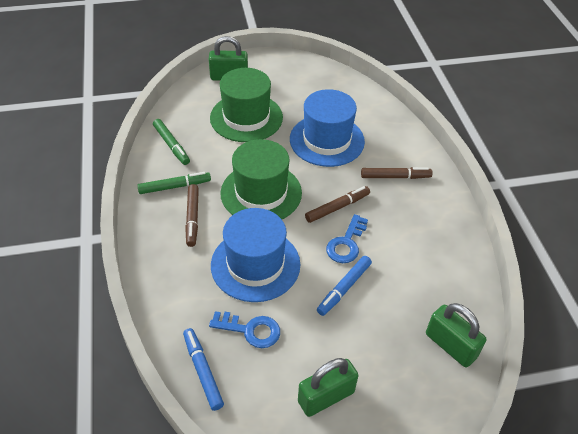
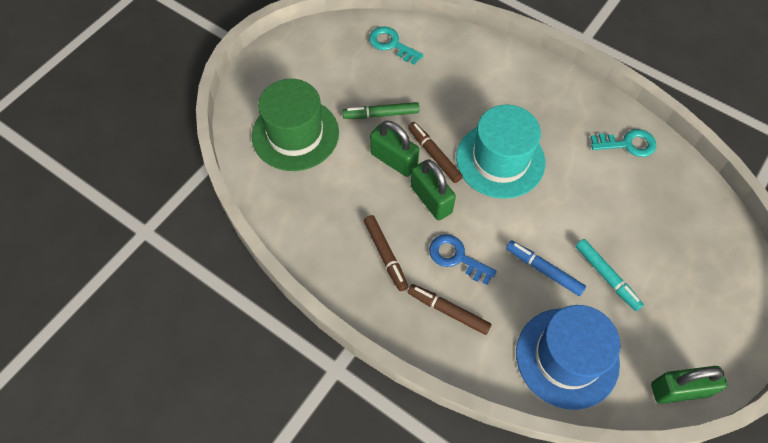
blue hat: 2 -> 1
blue key: 2 -> 1
blue marker: 2 -> 1
green hat: 2 -> 1
green marker: 2 -> 1
turquoise hat: 0 -> 1
turquoise key: 0 -> 2
turquoise marker: 0 -> 1

